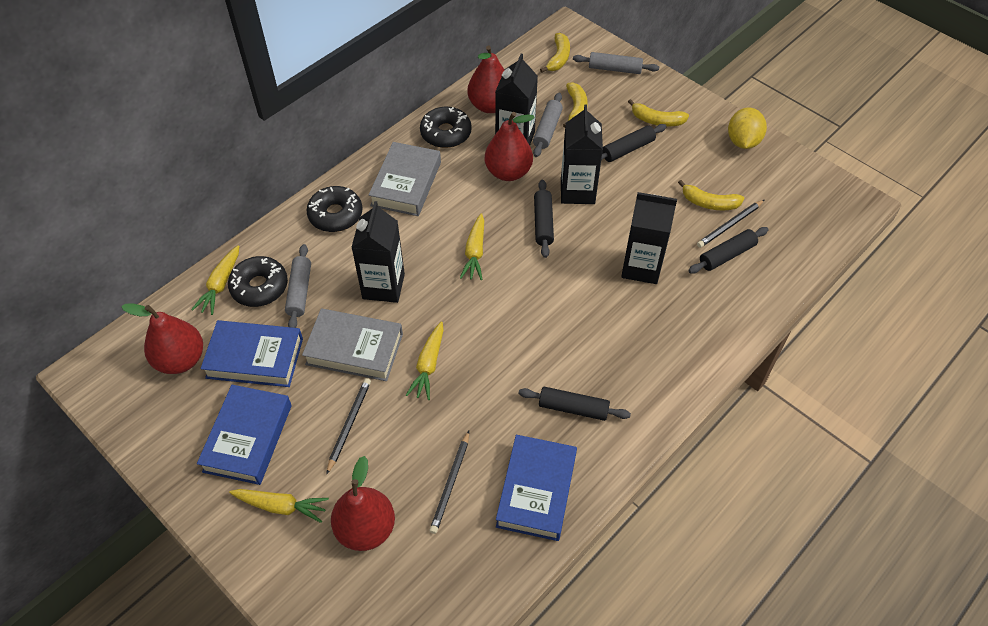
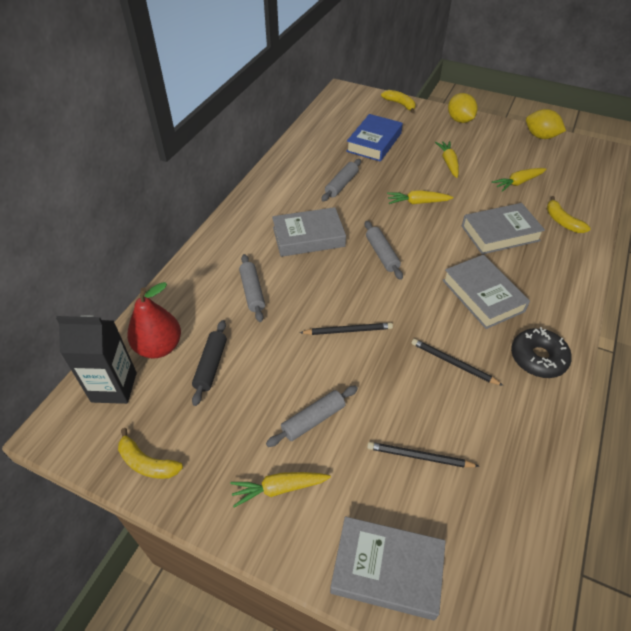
black carton: 4 -> 1
black donut: 3 -> 1
black rolling pin: 4 -> 1
blue book: 3 -> 1
grey book: 2 -> 4
grey rolling pin: 3 -> 4
red pear: 4 -> 1
yellow banana: 4 -> 3
yellow lemon: 1 -> 2

